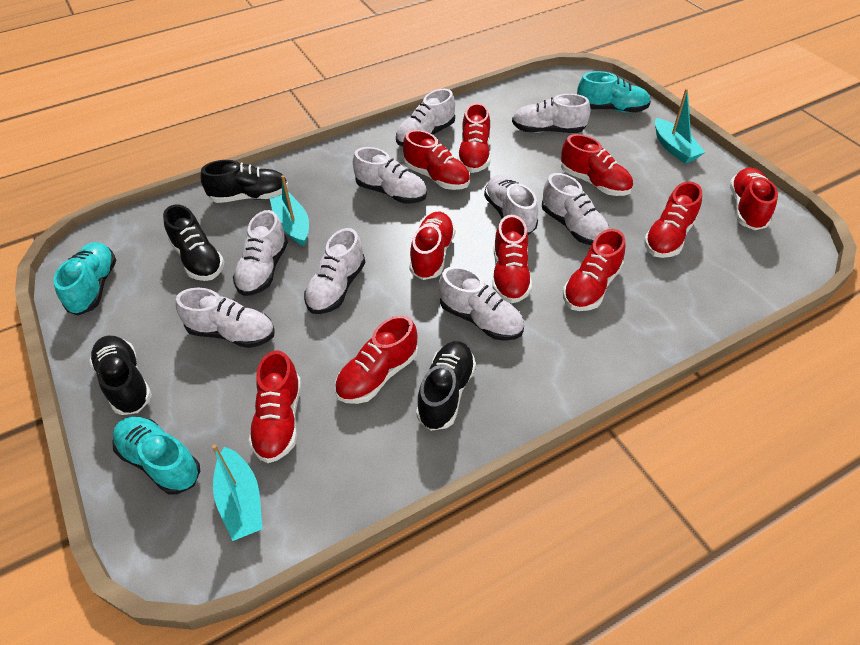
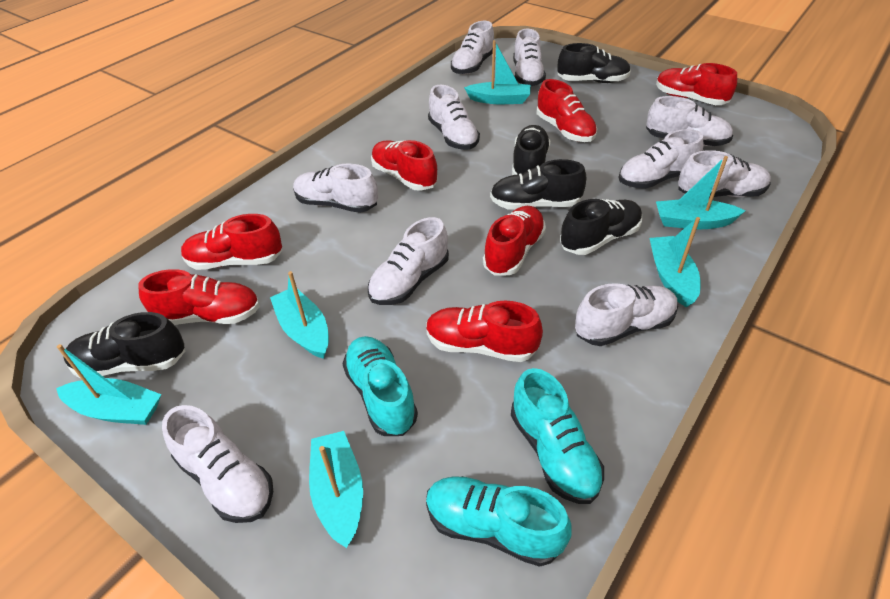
black shoe: 4 -> 5
red shoe: 10 -> 7
turquoise boat: 3 -> 6
white shoe: 9 -> 10

